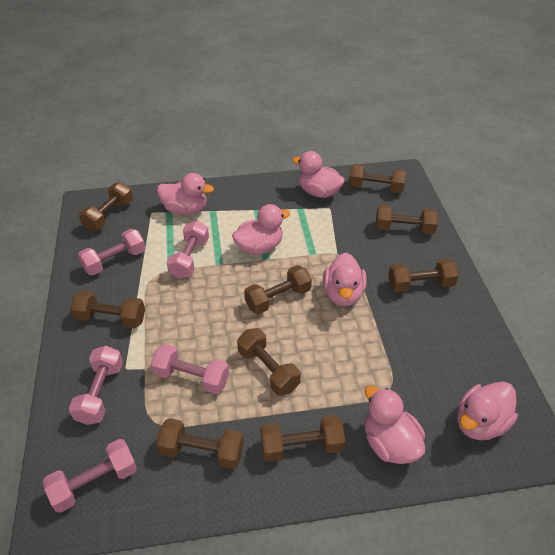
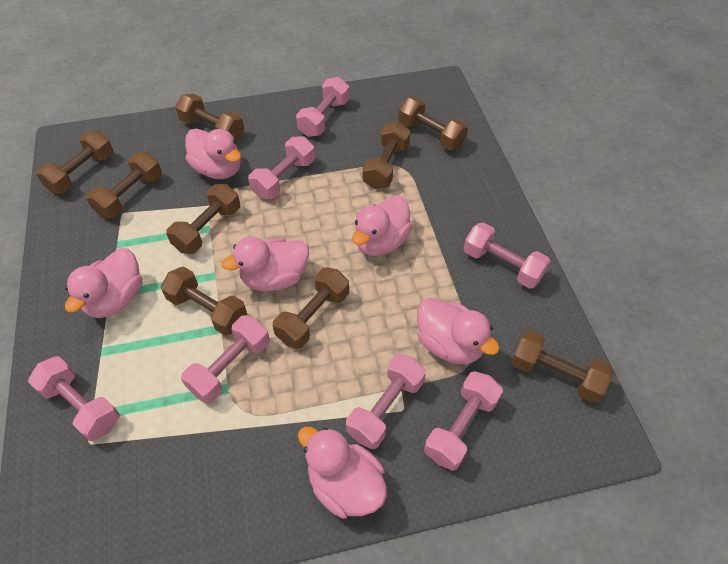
pink dumbbell: 5 -> 7

